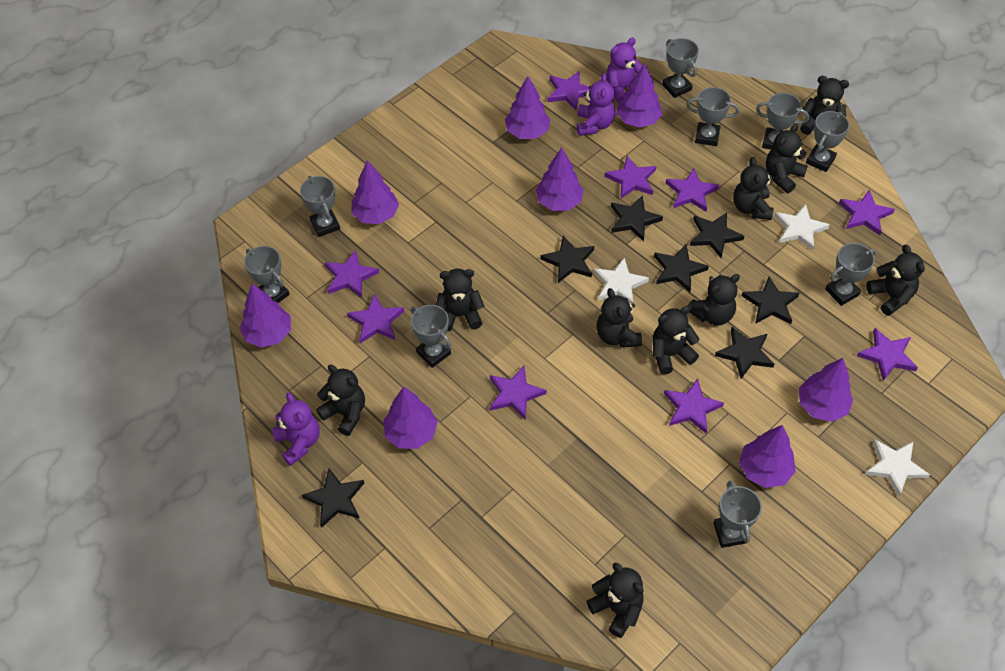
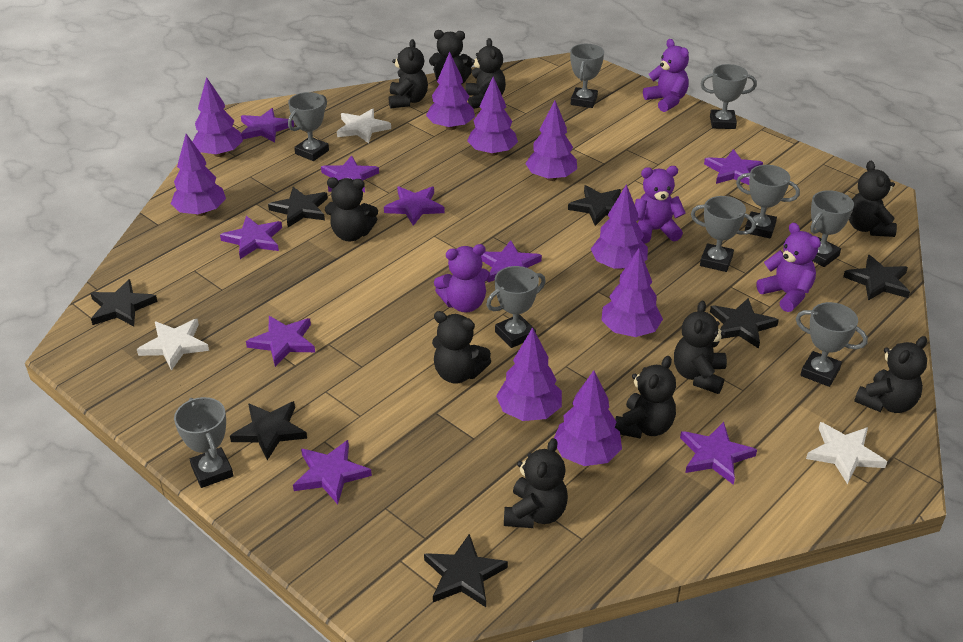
purple teddy bear: 3 -> 4
purple tree: 8 -> 9

